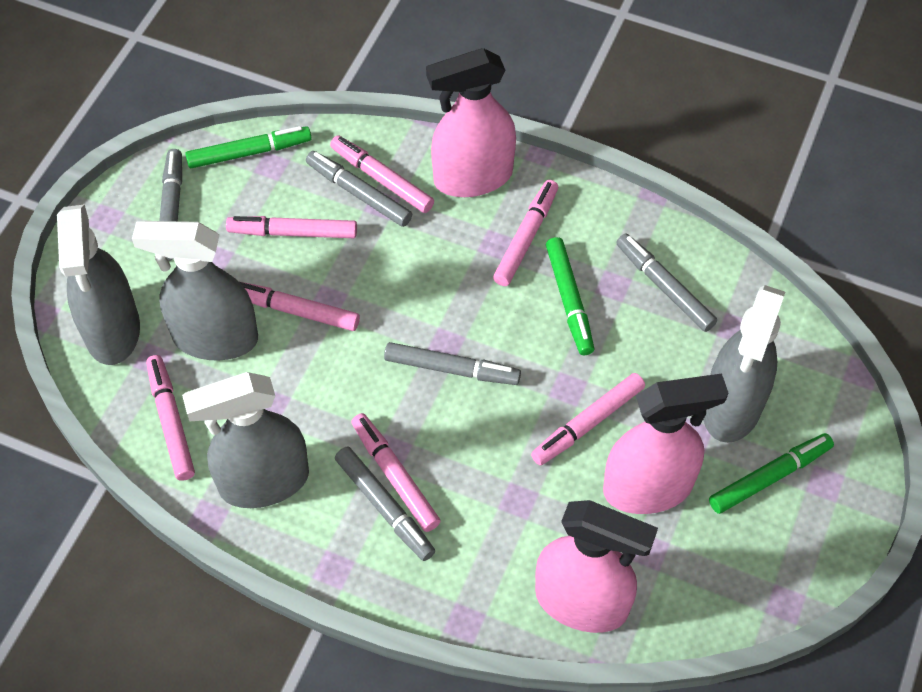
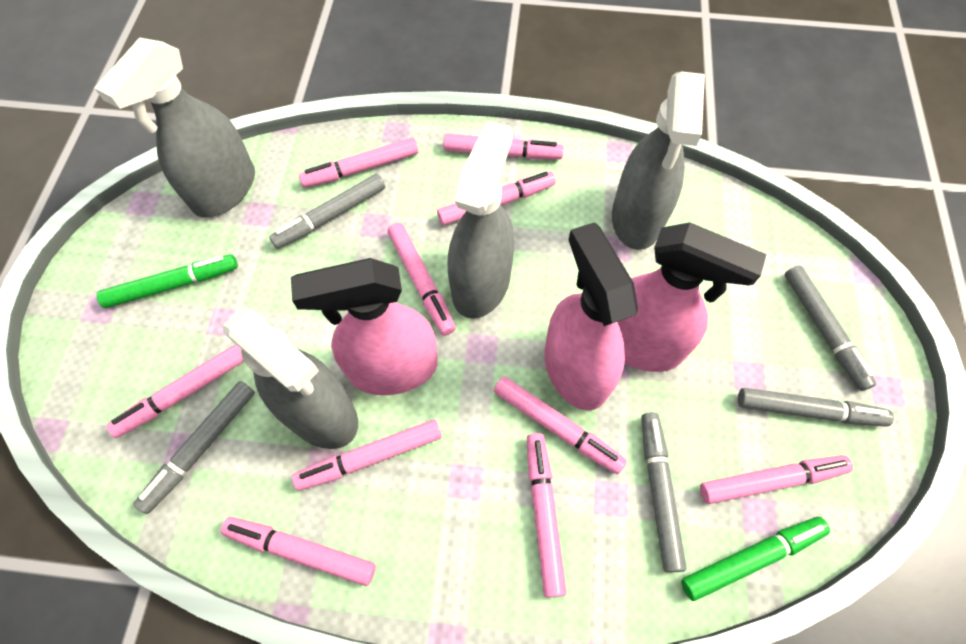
green marker: 3 -> 2
pink marker: 7 -> 10

